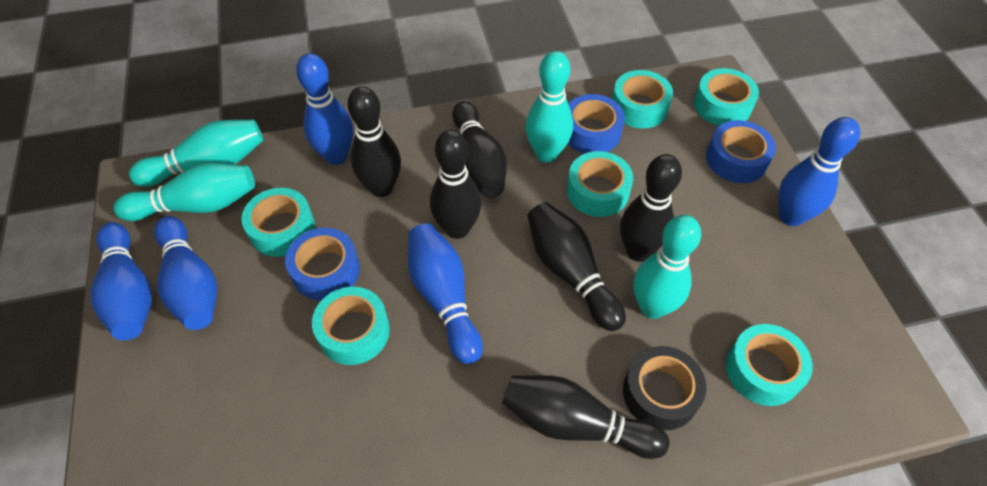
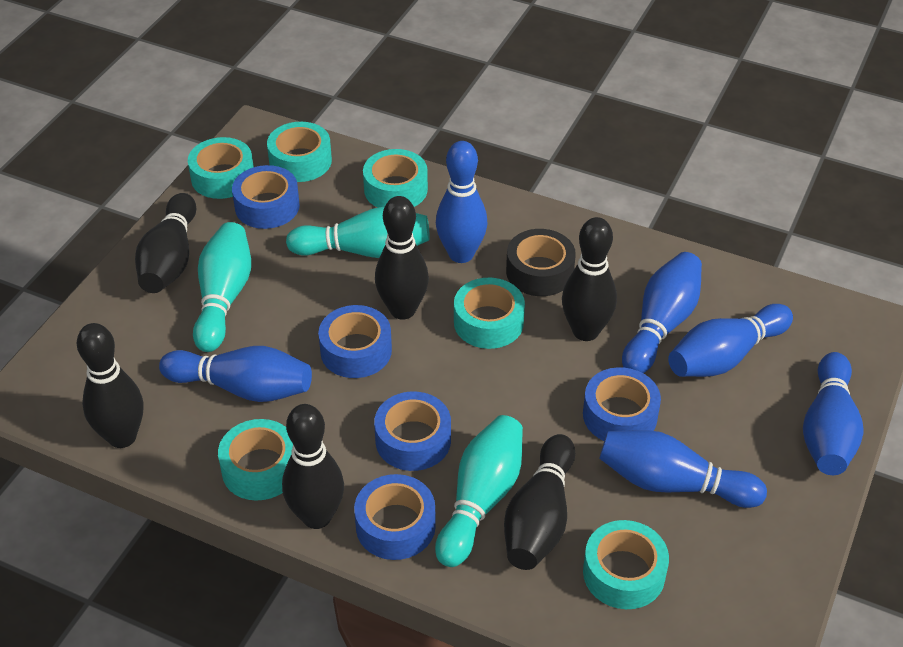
blue bowling pin: 5 -> 6
blue tape: 3 -> 5
turquoise bowling pin: 4 -> 3

